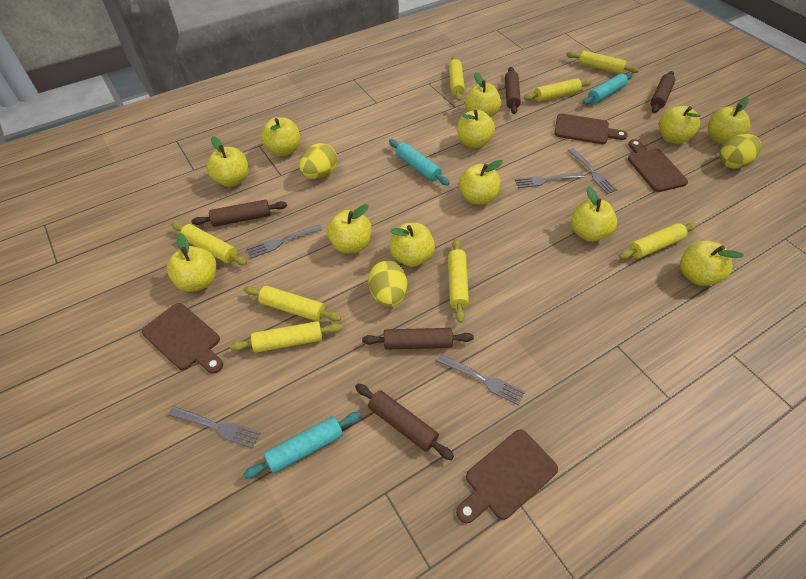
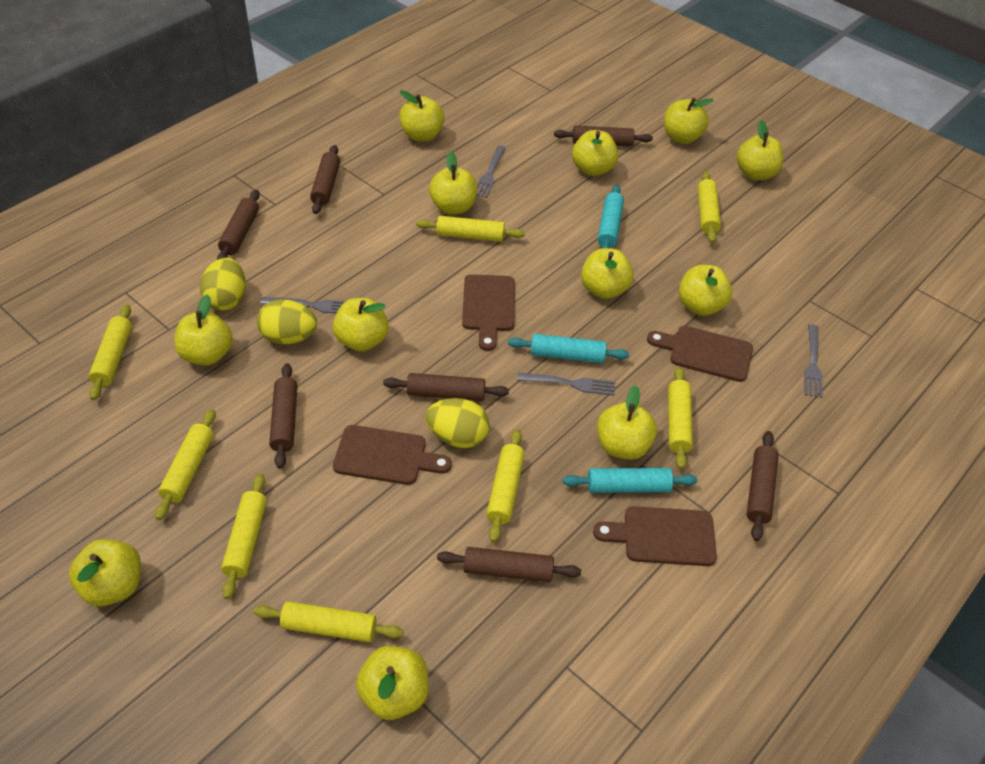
brown rolling pin: 5 -> 7
grey fork: 5 -> 4

